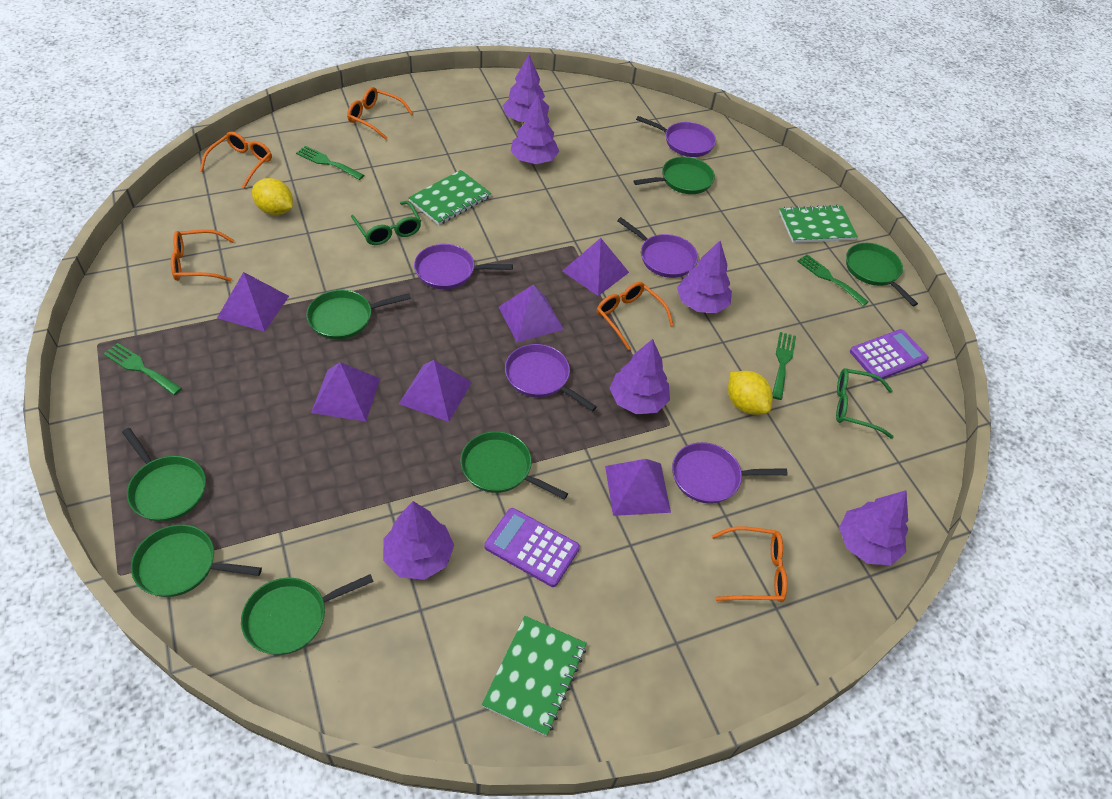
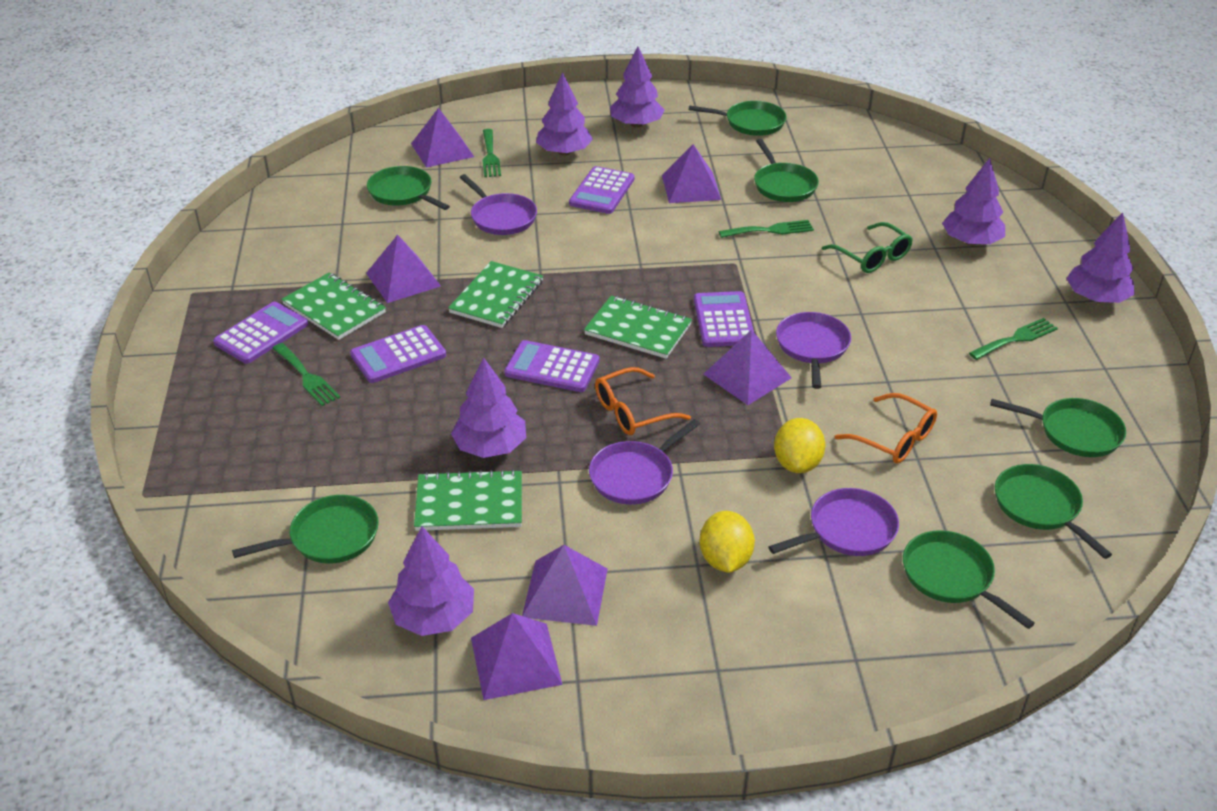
green glasses: 2 -> 1
green notebook: 3 -> 4
orange glasses: 5 -> 2
purple calculator: 2 -> 5
purple pan: 5 -> 4

